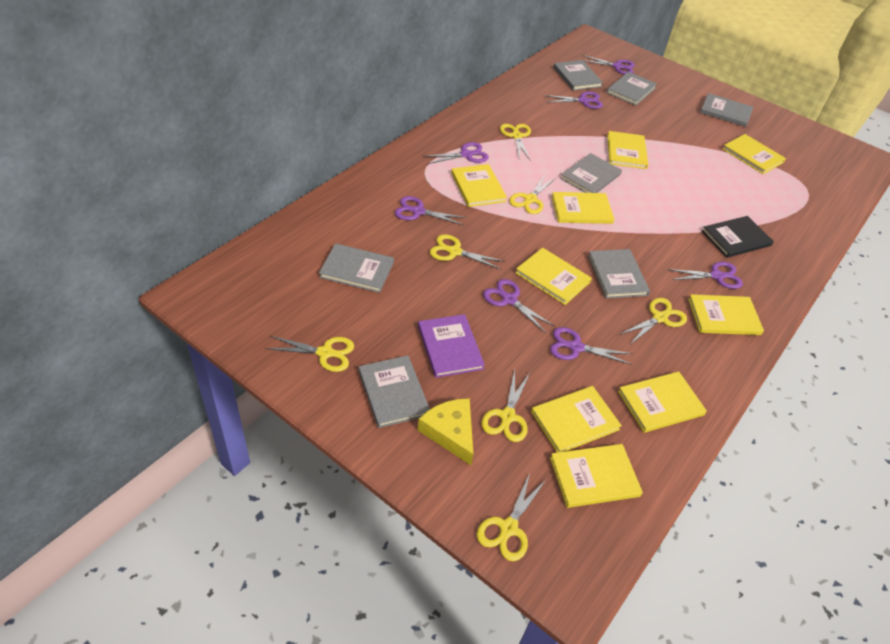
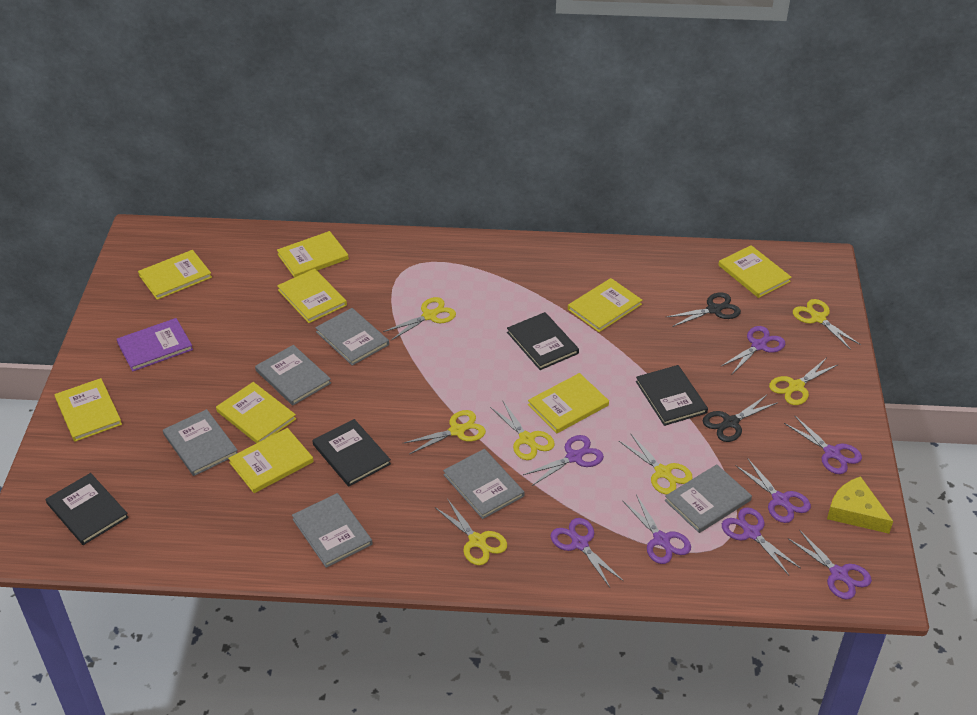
black book: 1 -> 4
black scissors: 0 -> 2
grey book: 7 -> 6
purple scissors: 7 -> 8

